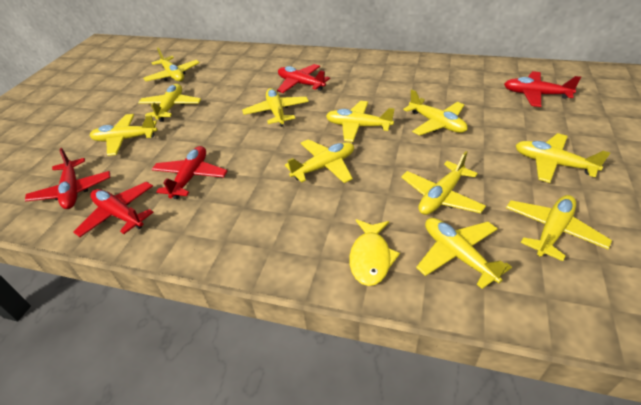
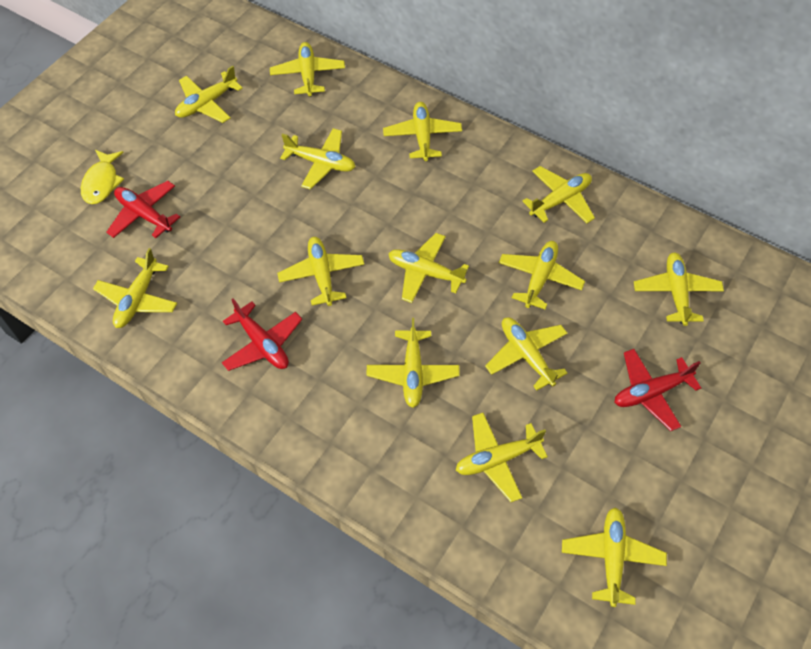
red plane: 5 -> 3
yellow plane: 11 -> 14

